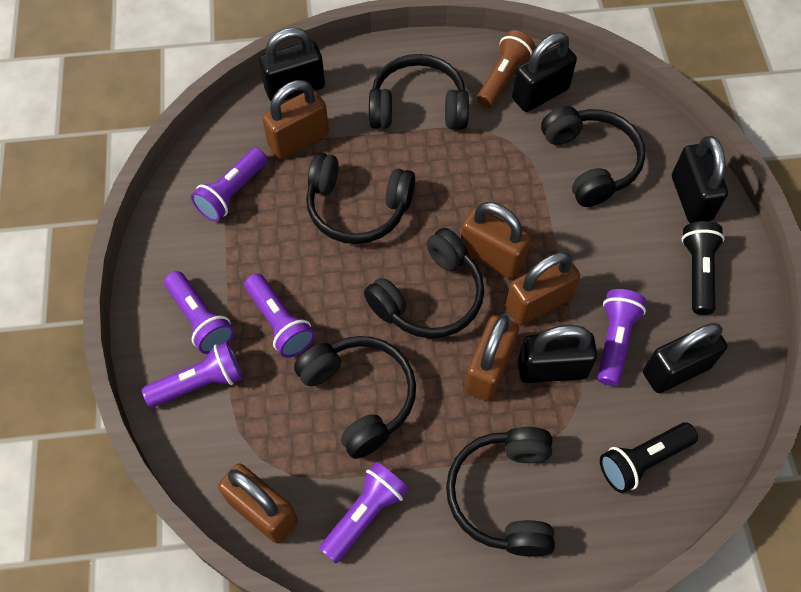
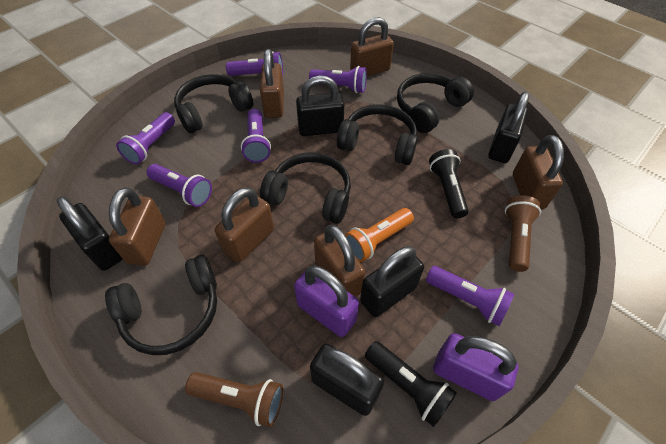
black headphones: 6 -> 5
brown flashlight: 1 -> 2
brown padlock: 5 -> 6
orange flashlight: 0 -> 1
purple padlock: 0 -> 2

